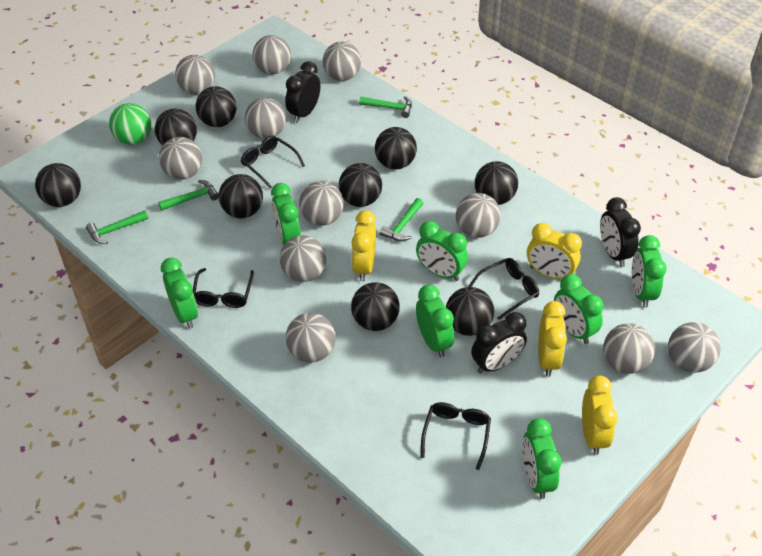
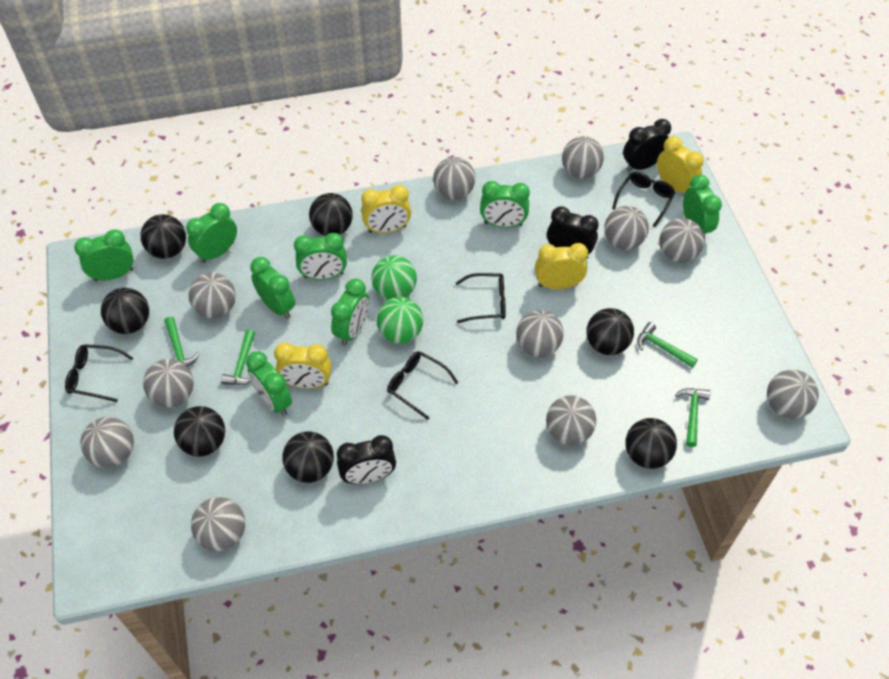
black ball: 9 -> 7
green ball: 1 -> 2
green clock: 7 -> 8

